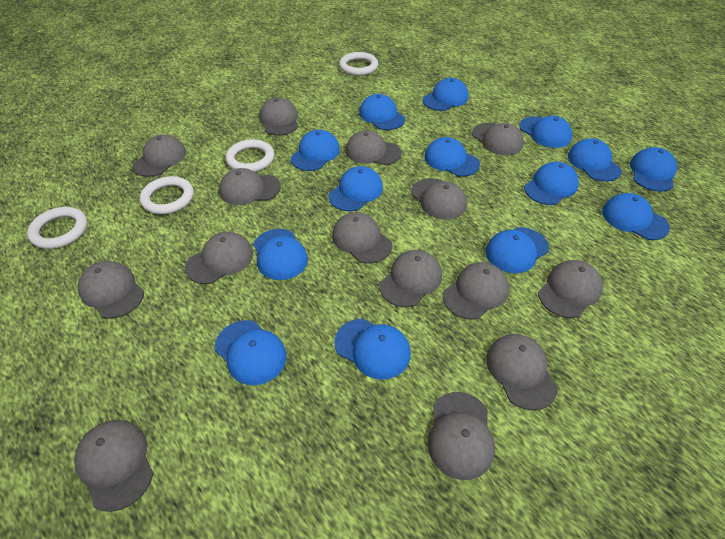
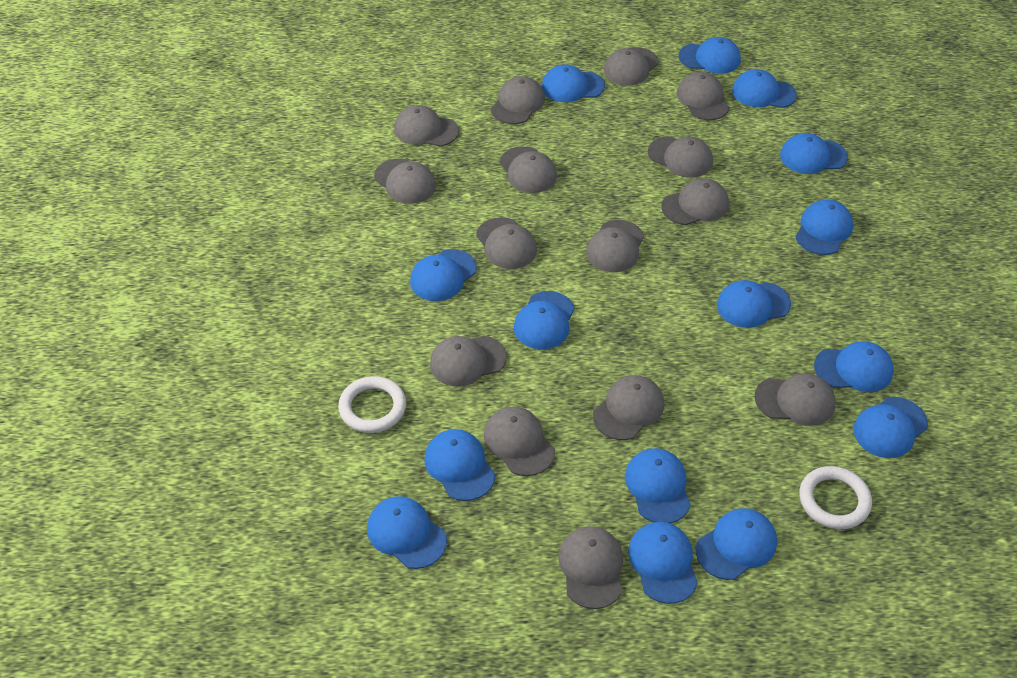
blue cap: 14 -> 15
white ring: 4 -> 2

